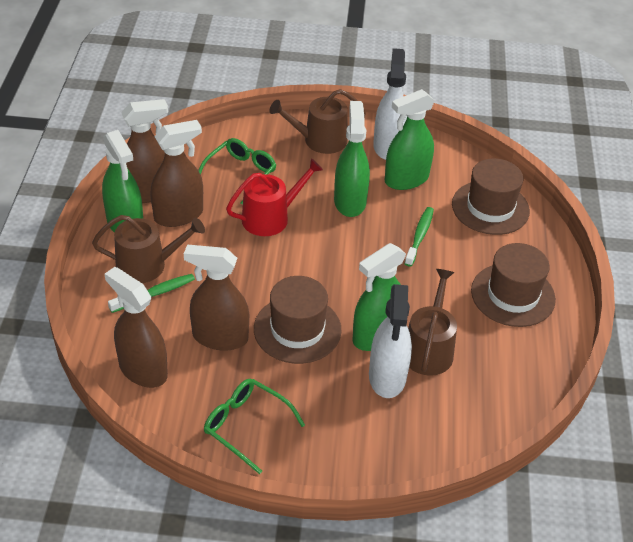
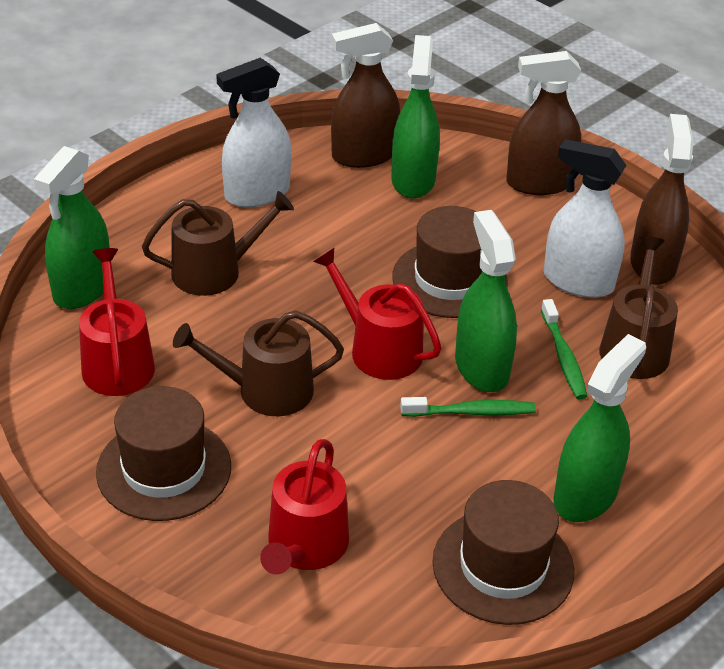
brown spray bottle: 4 -> 3
green glasses: 2 -> 0
red watering can: 1 -> 3

